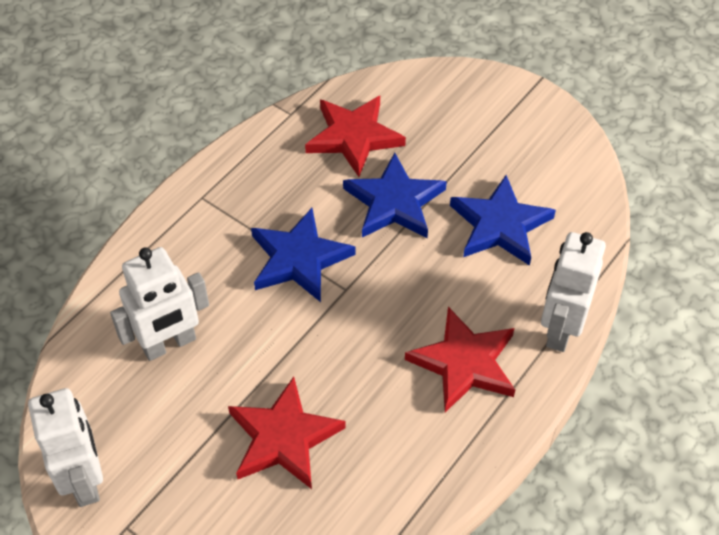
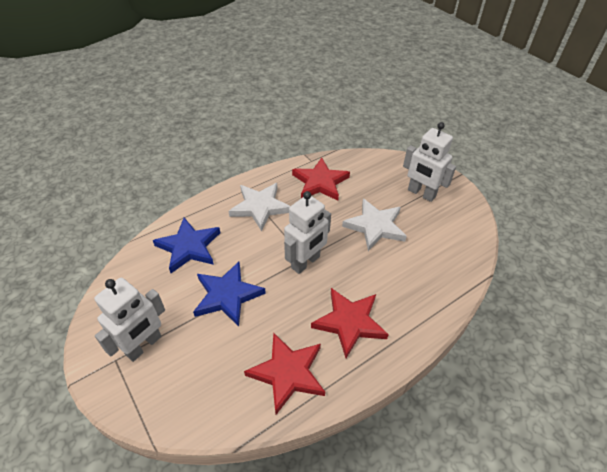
blue star: 3 -> 2
white star: 0 -> 2

